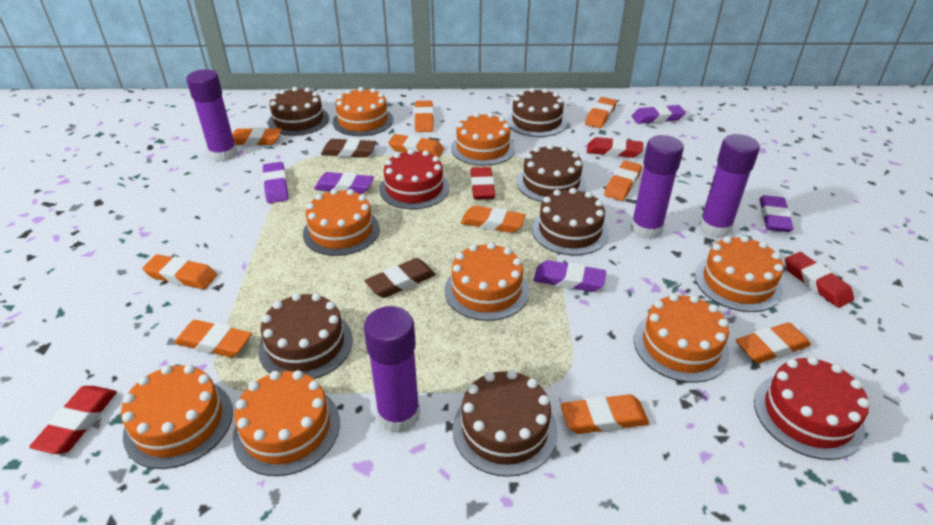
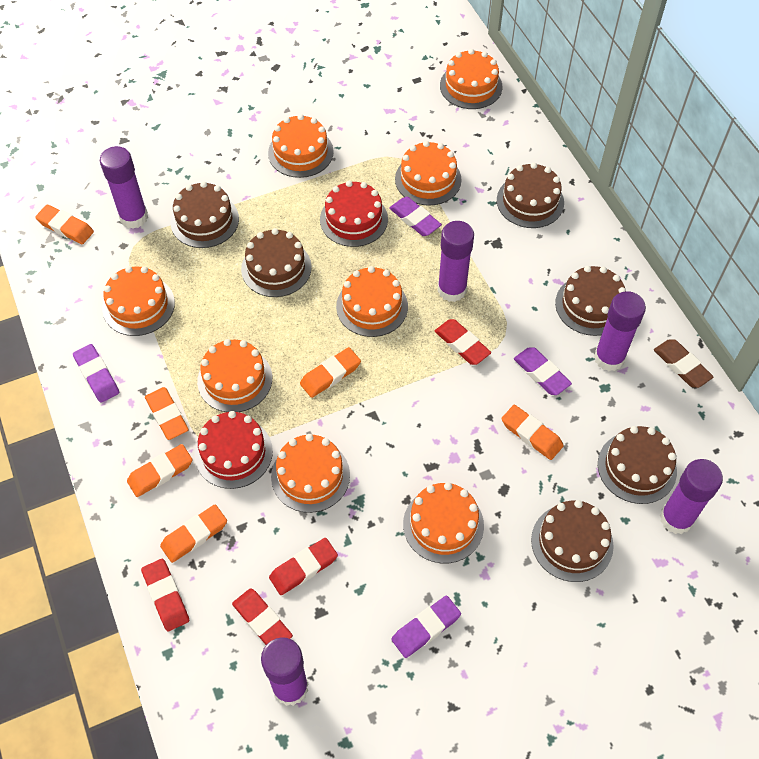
brown eraser: 2 -> 1
orange eraser: 10 -> 6
purple eraser: 5 -> 4
purple glue stick: 4 -> 5

